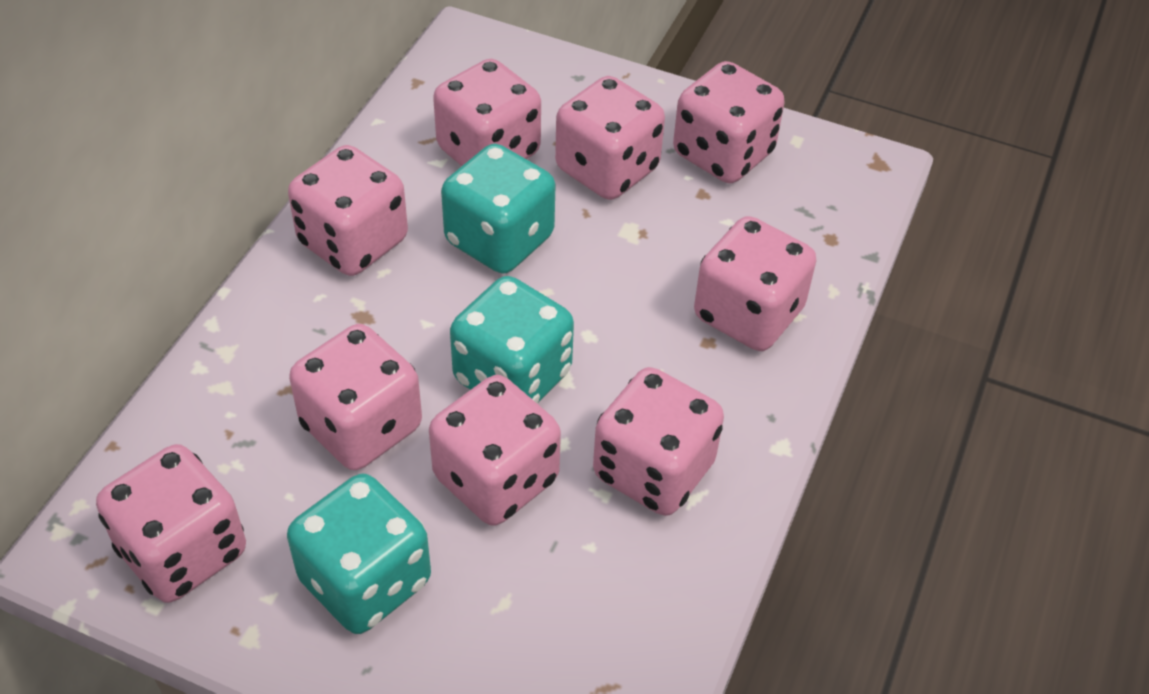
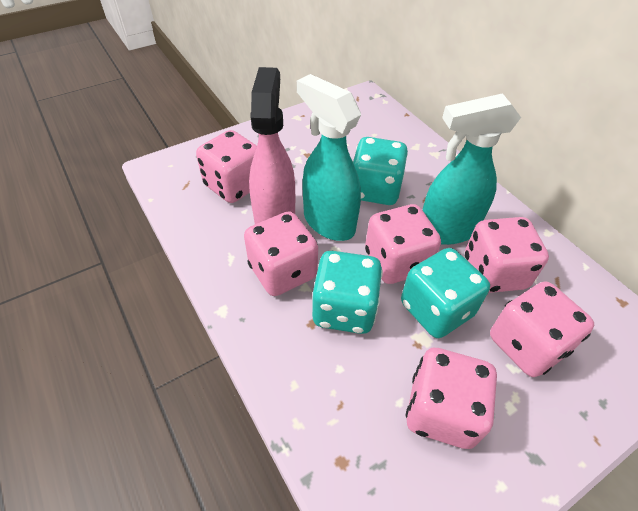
pink dice: 9 -> 6
pink spray bottle: 0 -> 1
turquoise spray bottle: 0 -> 2

